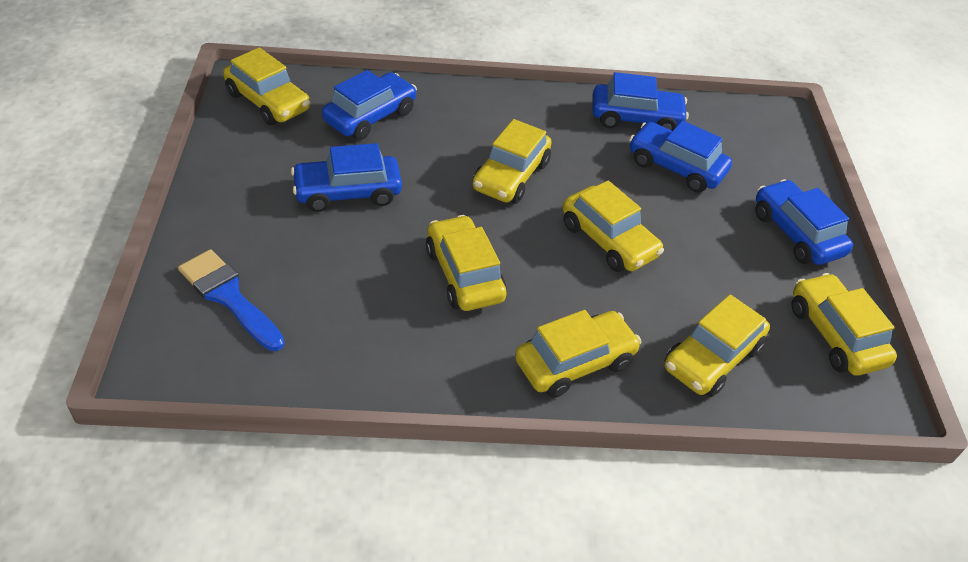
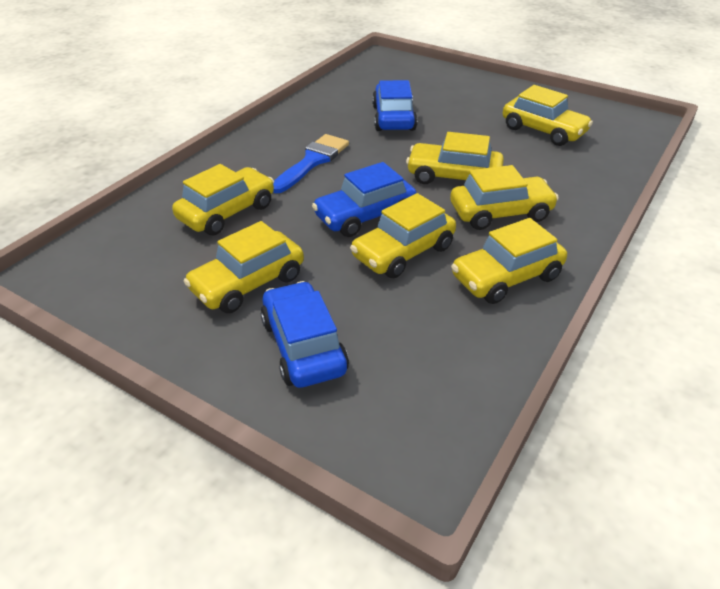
blue car: 5 -> 3

